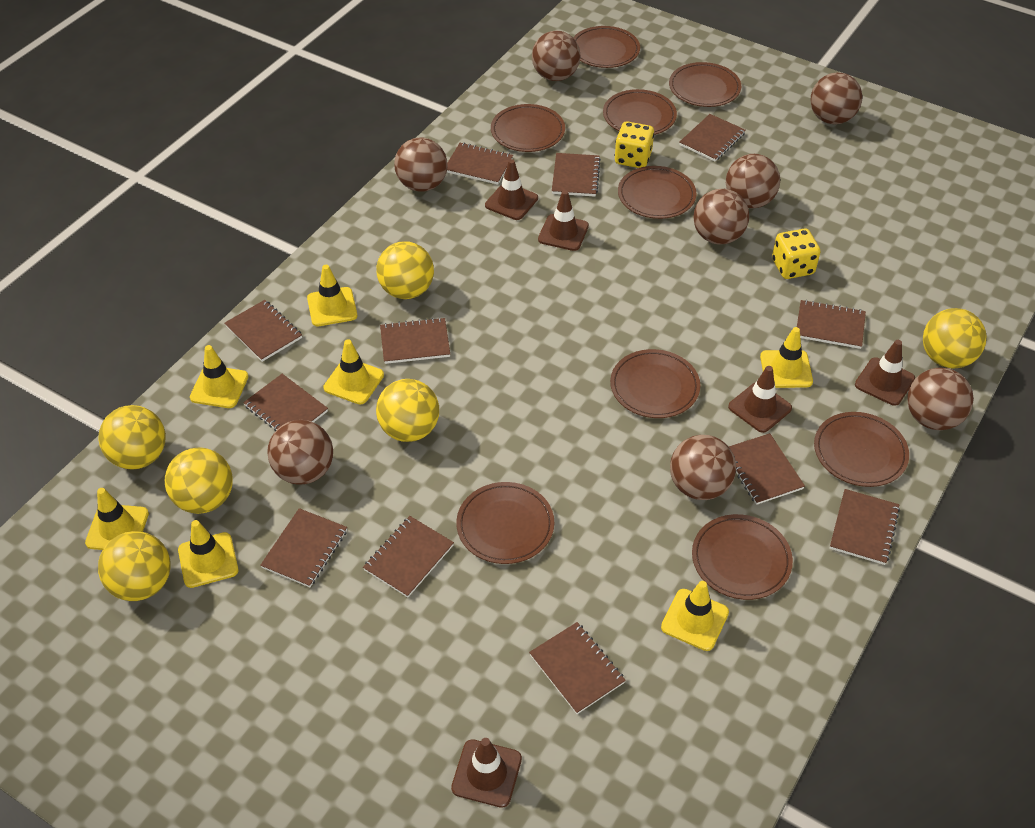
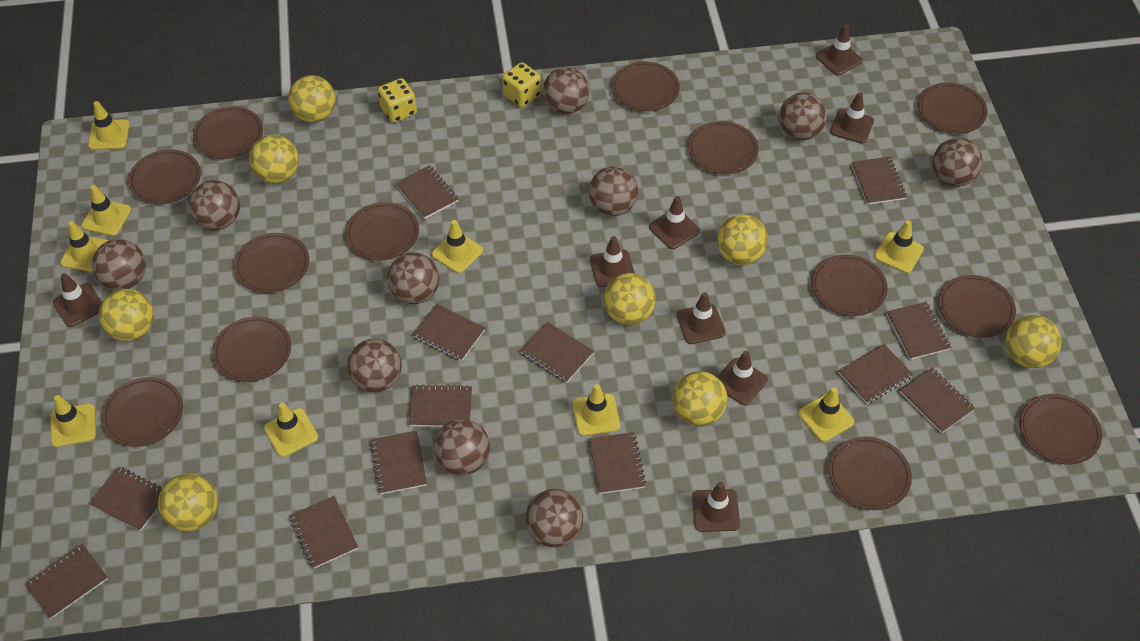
brown ball: 8 -> 10
brown notebook: 12 -> 13
brown plate: 9 -> 13
brown traffic cone: 5 -> 8
yellow ball: 6 -> 8
yellow traffic cone: 7 -> 9

